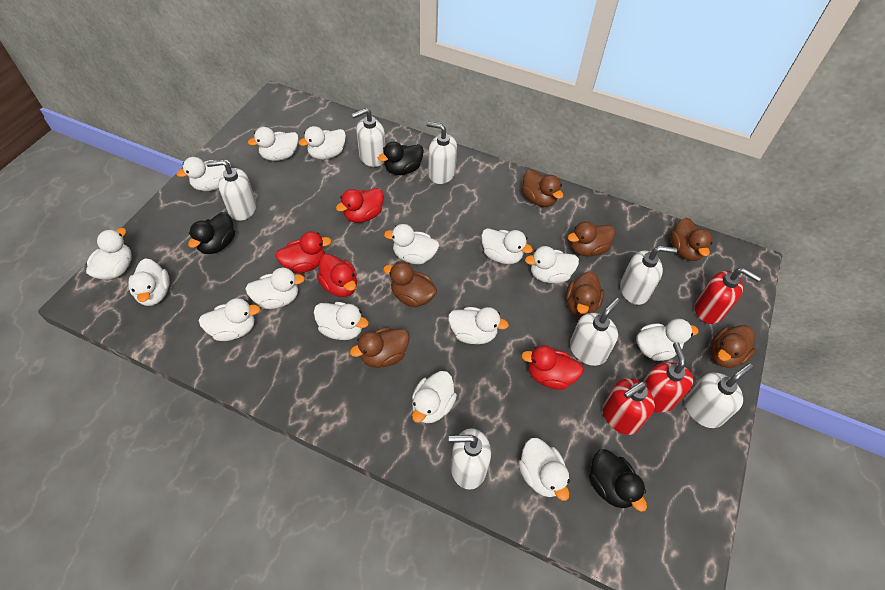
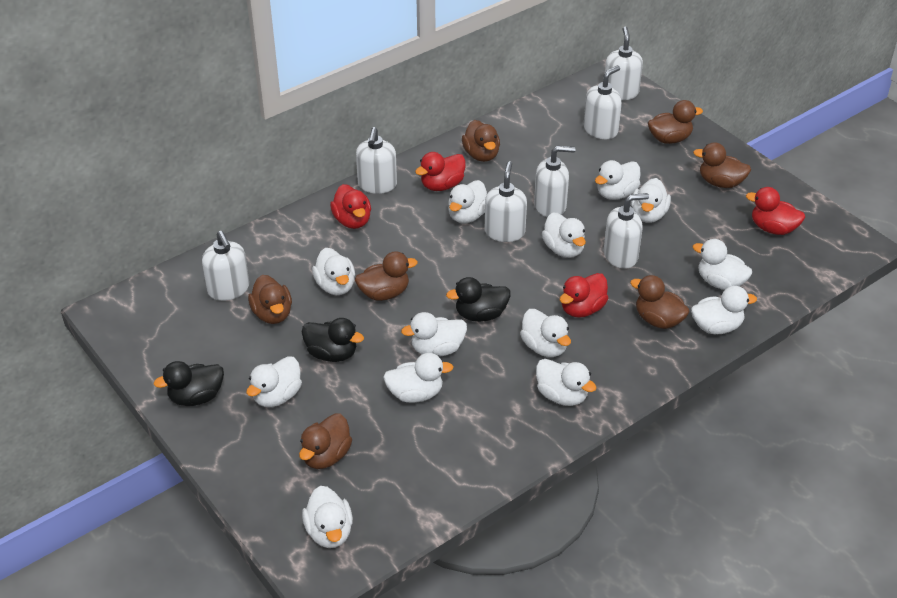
red soap dispenser: 3 -> 0
white duck: 15 -> 13

